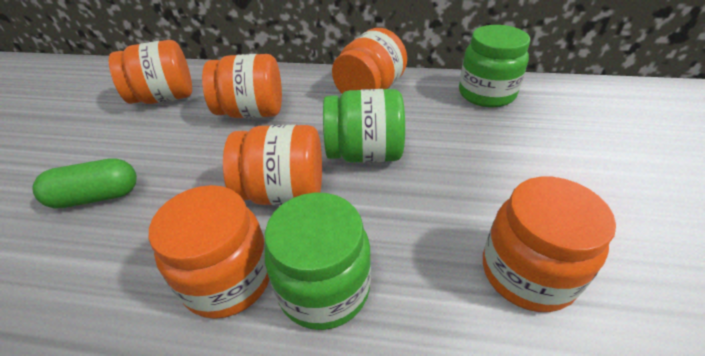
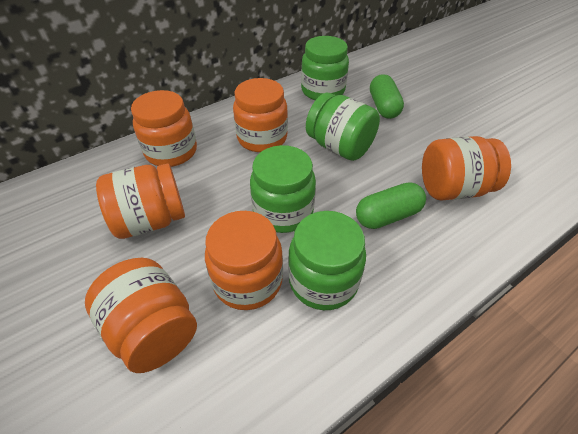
green capsule: 1 -> 2
green jar: 3 -> 4

